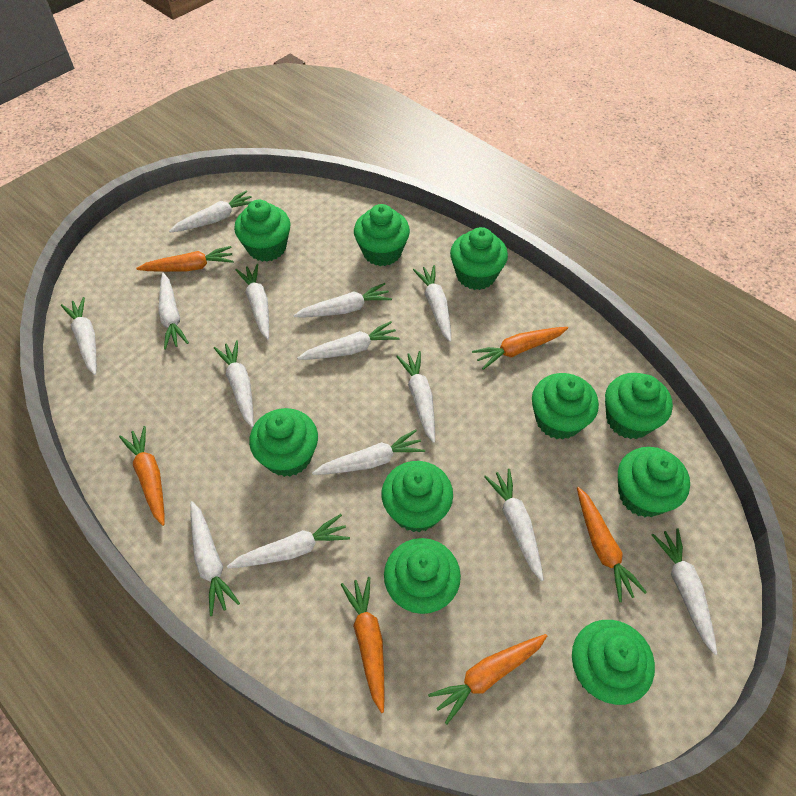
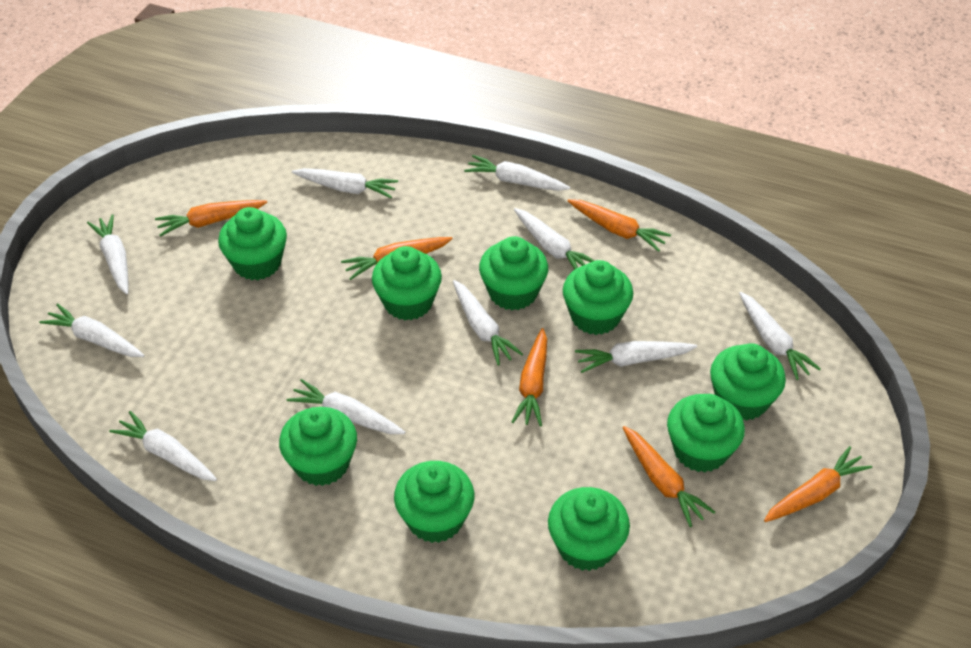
green cupcake: 10 -> 9
white carrot: 14 -> 10

